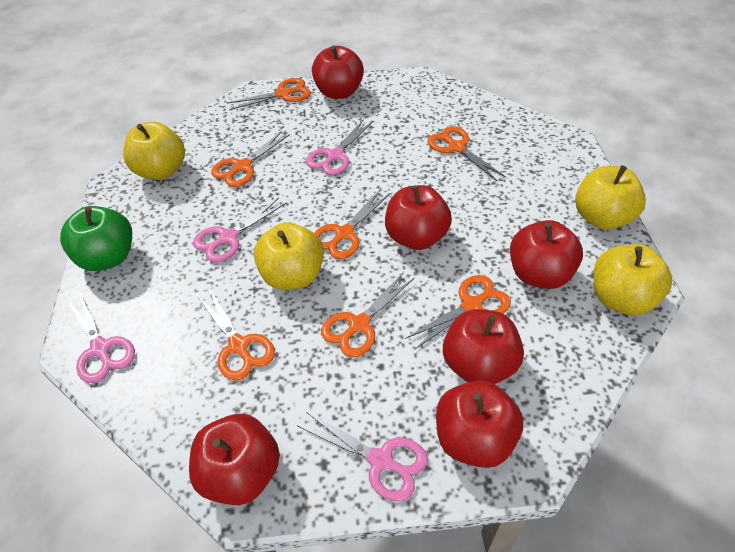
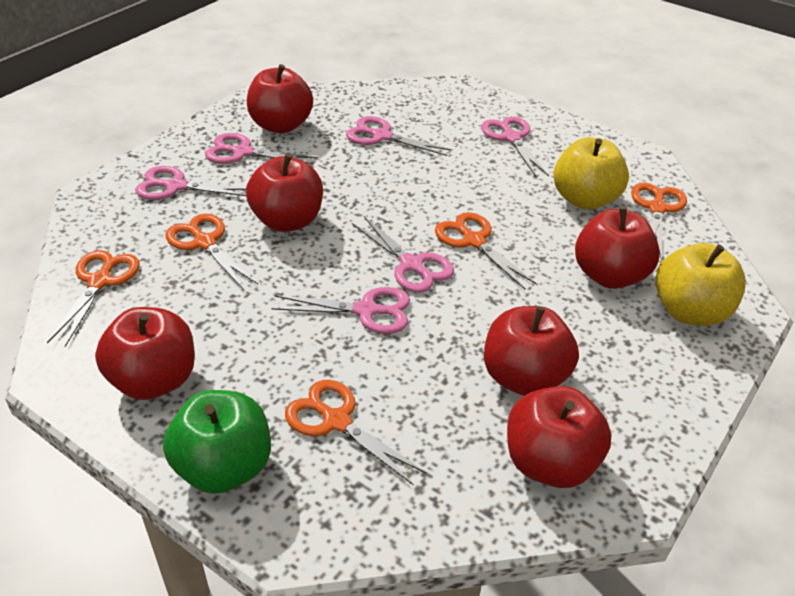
orange scissors: 7 -> 5
pink scissors: 4 -> 6
yellow apple: 4 -> 2

